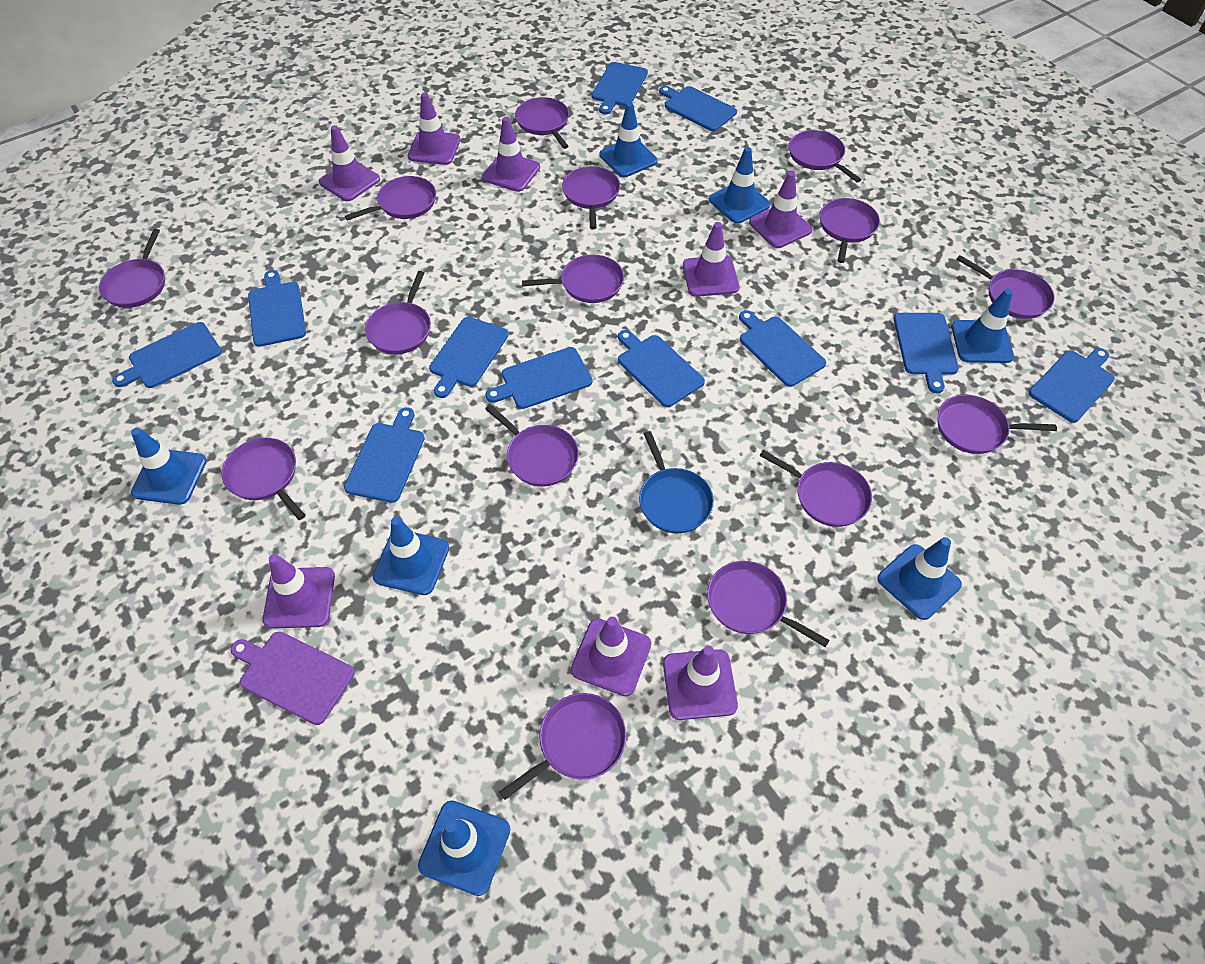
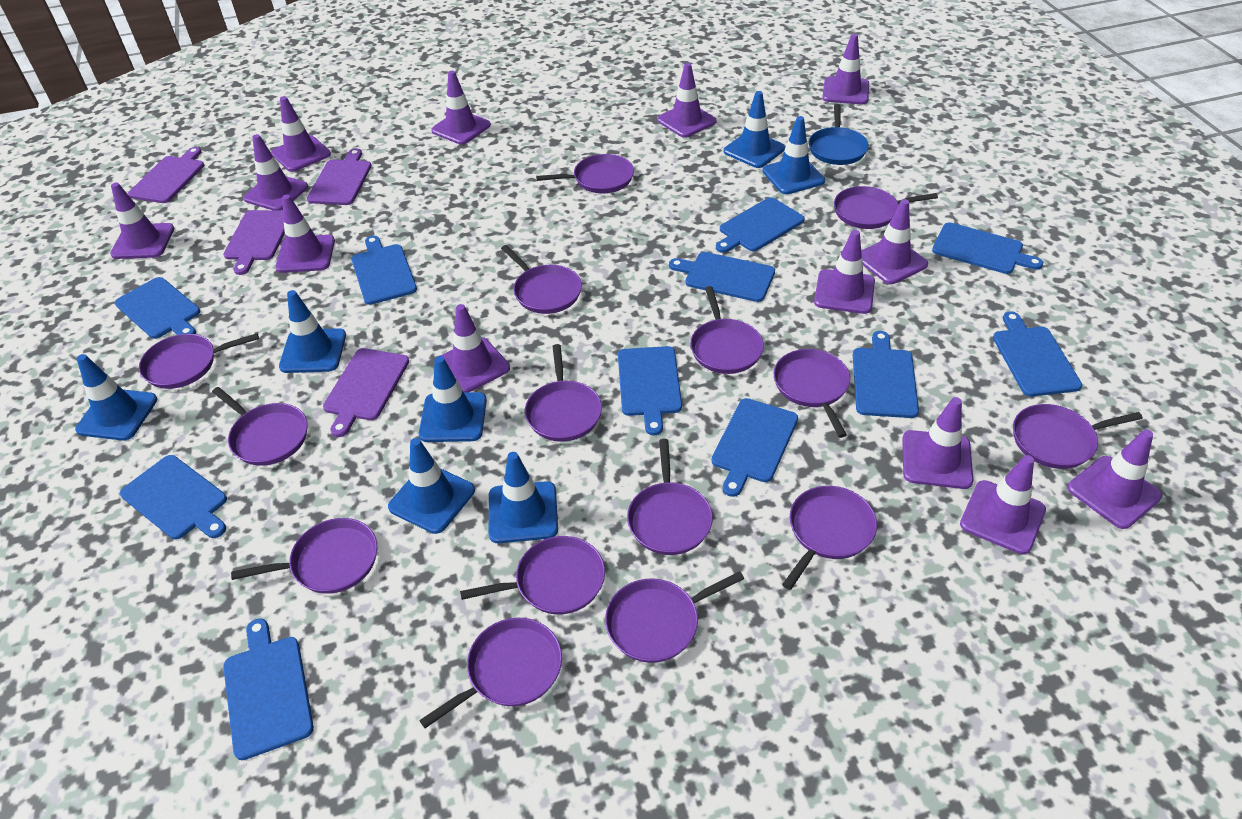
purple cutting board: 1 -> 4
purple traffic cone: 8 -> 13

